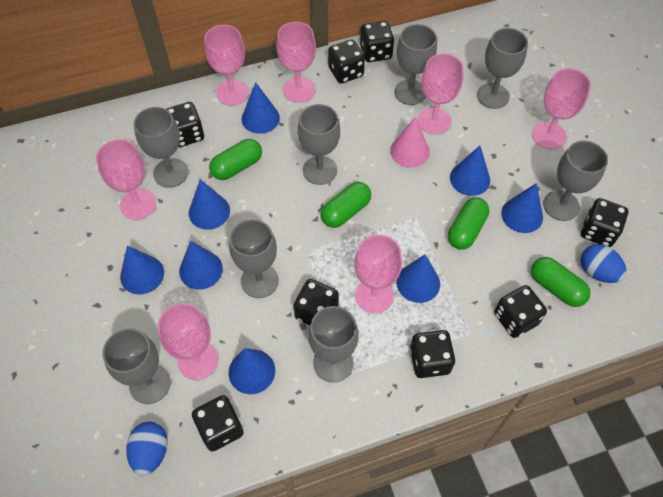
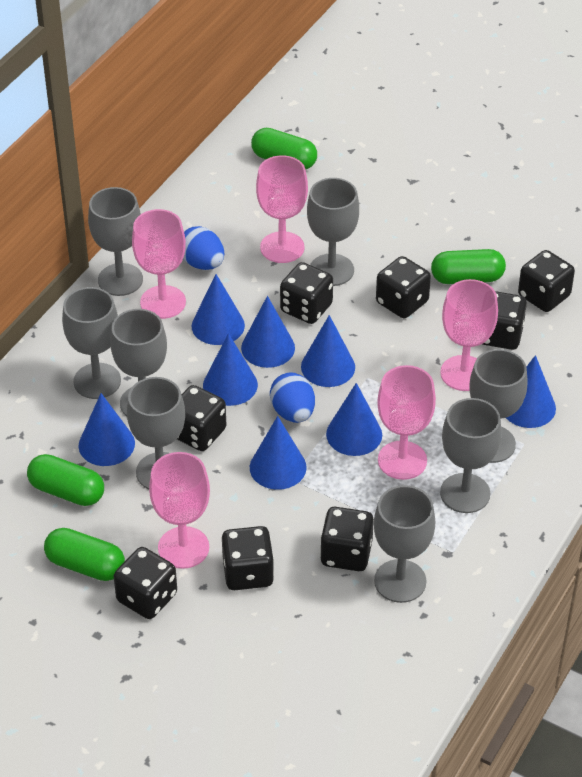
pink cone: 1 -> 0
pink goblet: 7 -> 5

